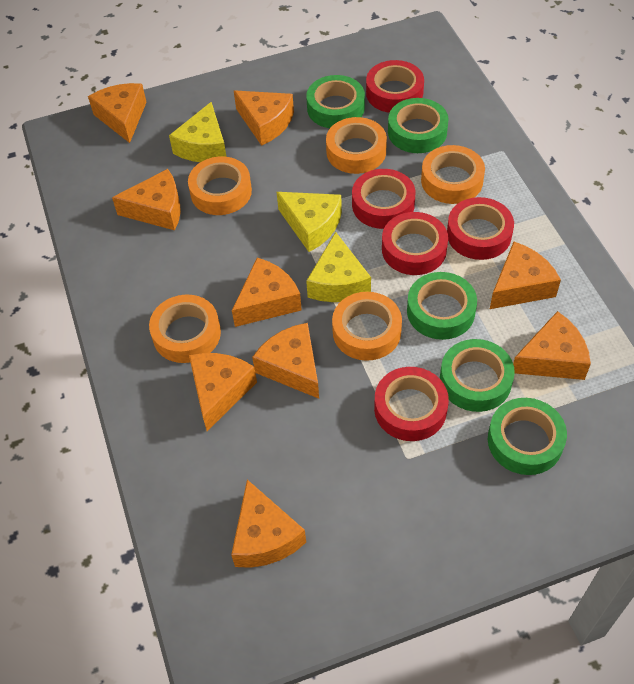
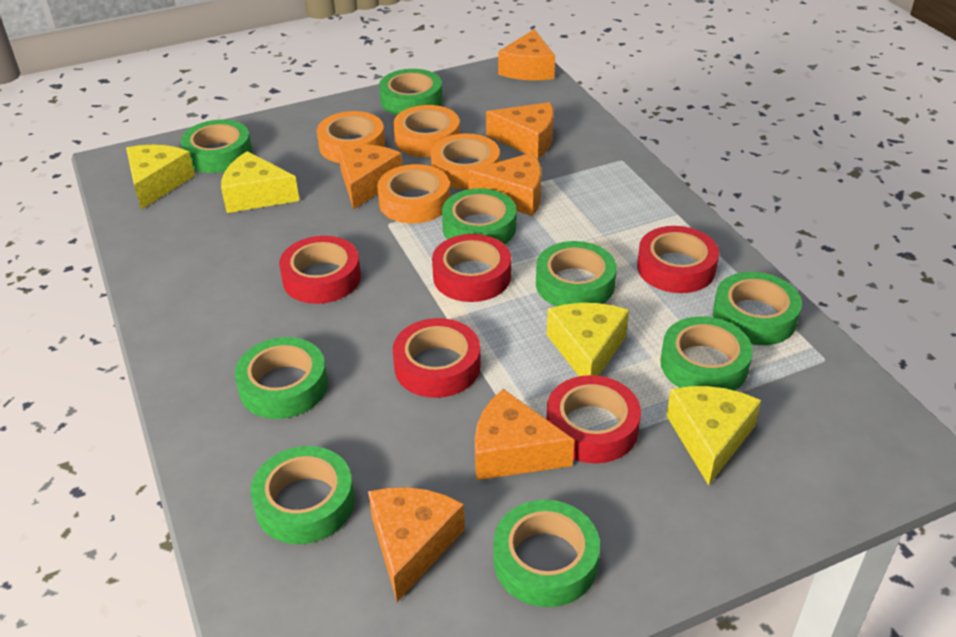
green tape: 5 -> 9
orange cheese: 9 -> 6
orange tape: 5 -> 4
yellow cheese: 3 -> 4

